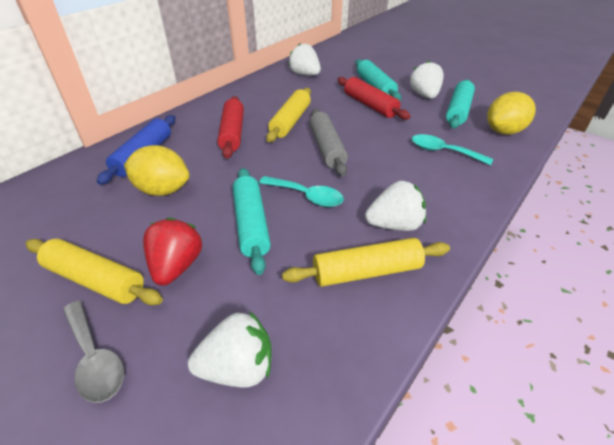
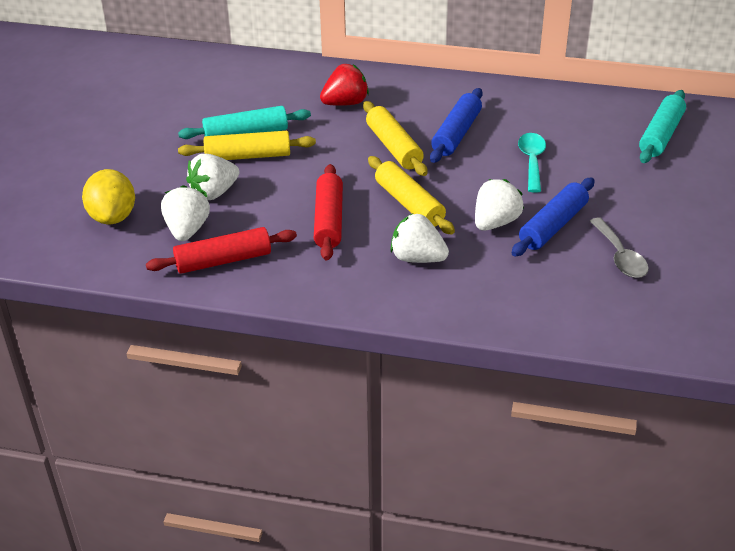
blue rolling pin: 1 -> 2
grey rolling pin: 1 -> 0
turquoise rolling pin: 3 -> 2
turquoise spoon: 2 -> 1
yellow lemon: 2 -> 1

